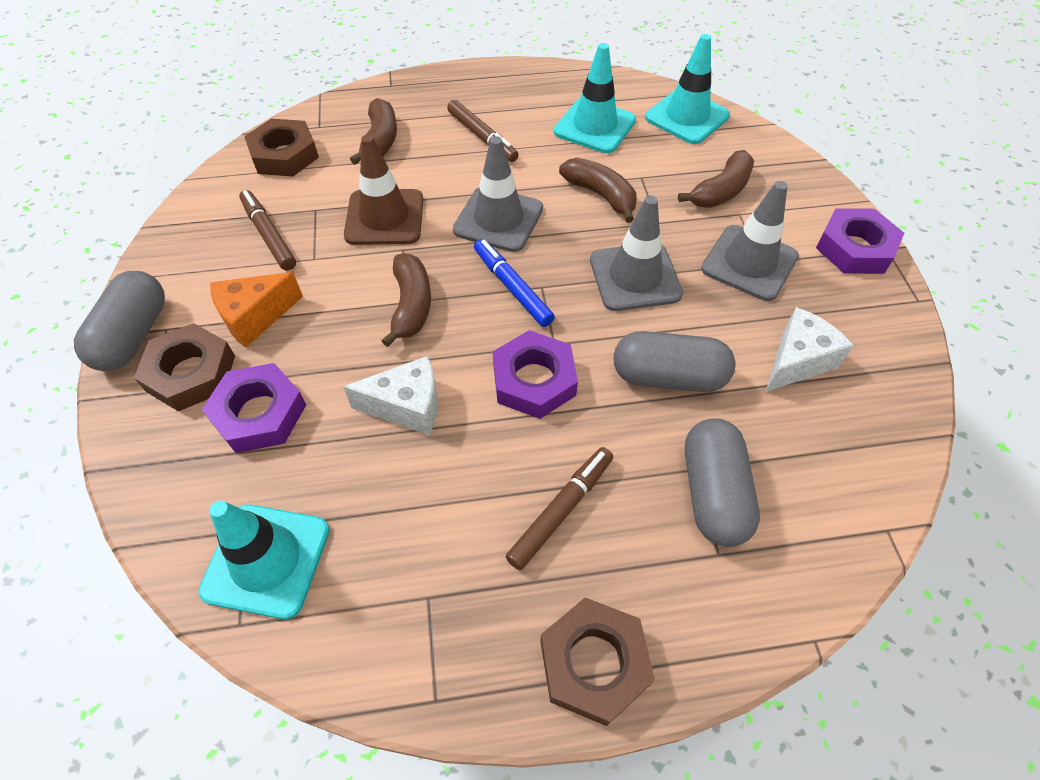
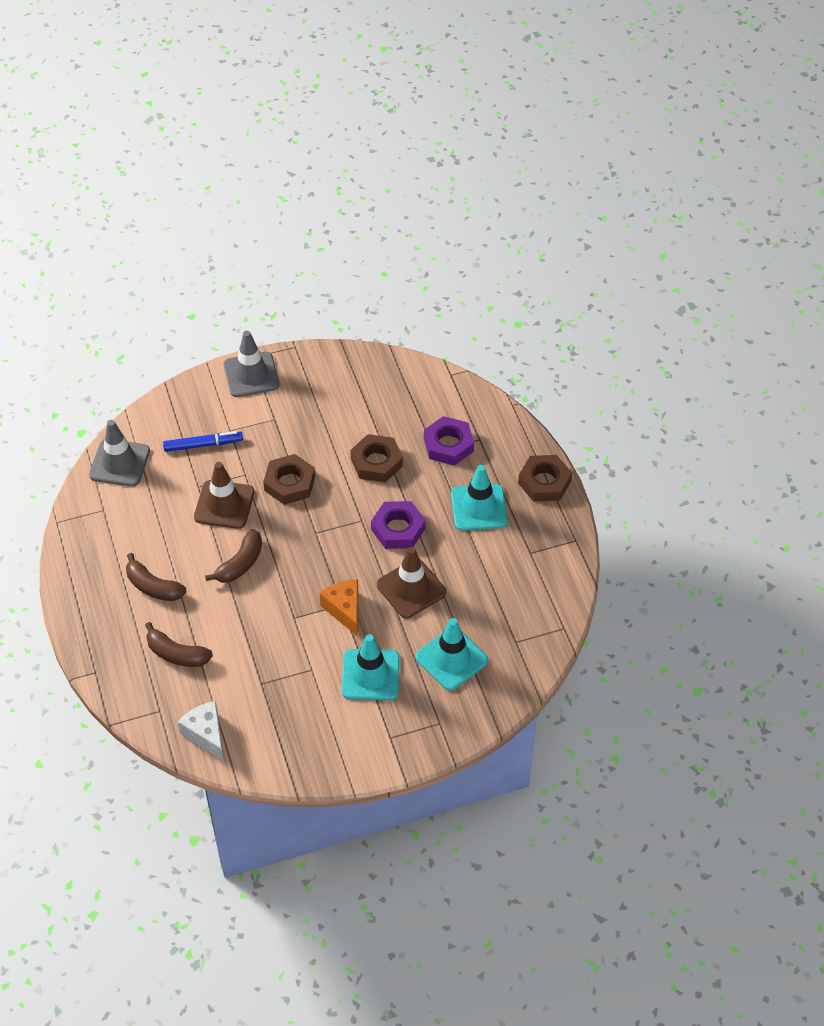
brown banana: 4 -> 3
brown marker: 3 -> 0
brown traffic cone: 1 -> 2
grey capsule: 3 -> 0
grey traffic cone: 3 -> 2
purple nut: 3 -> 2
white cheese: 2 -> 1

